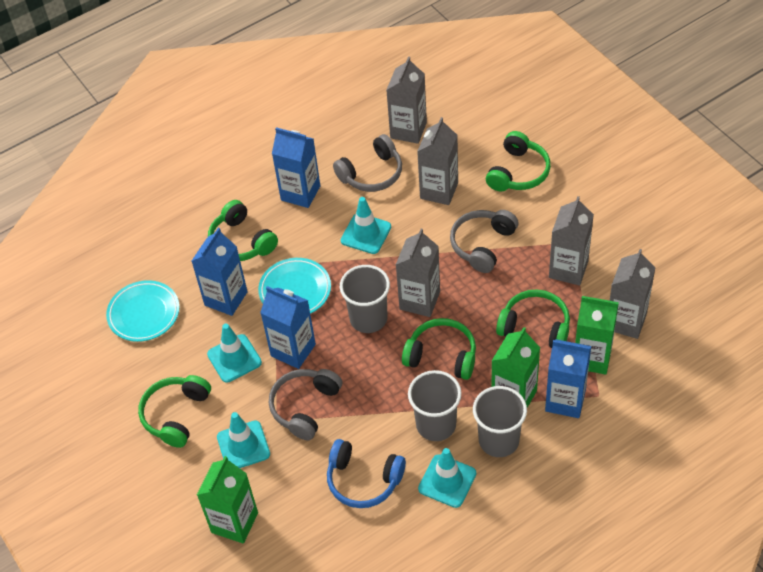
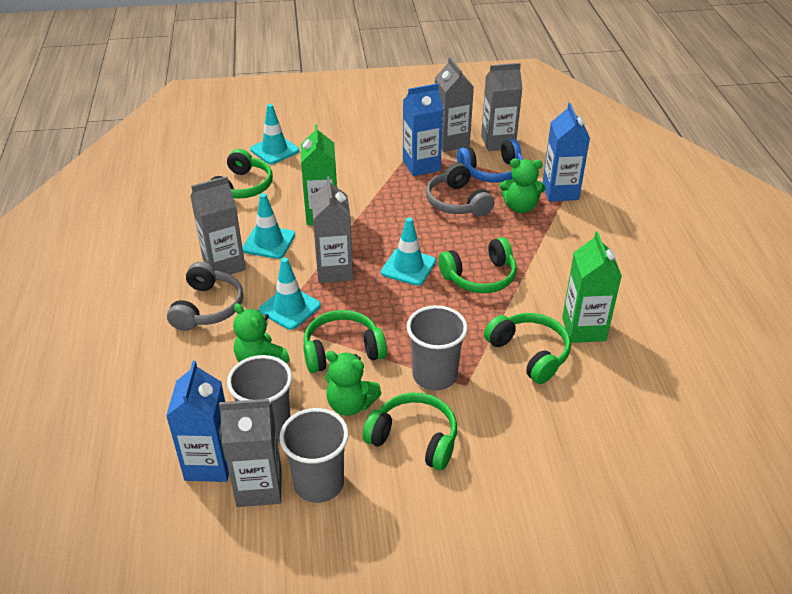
blue carton: 4 -> 3
green carton: 3 -> 2
green teddy bear: 0 -> 3
grey headphones: 3 -> 2
turquoise plate: 2 -> 0

